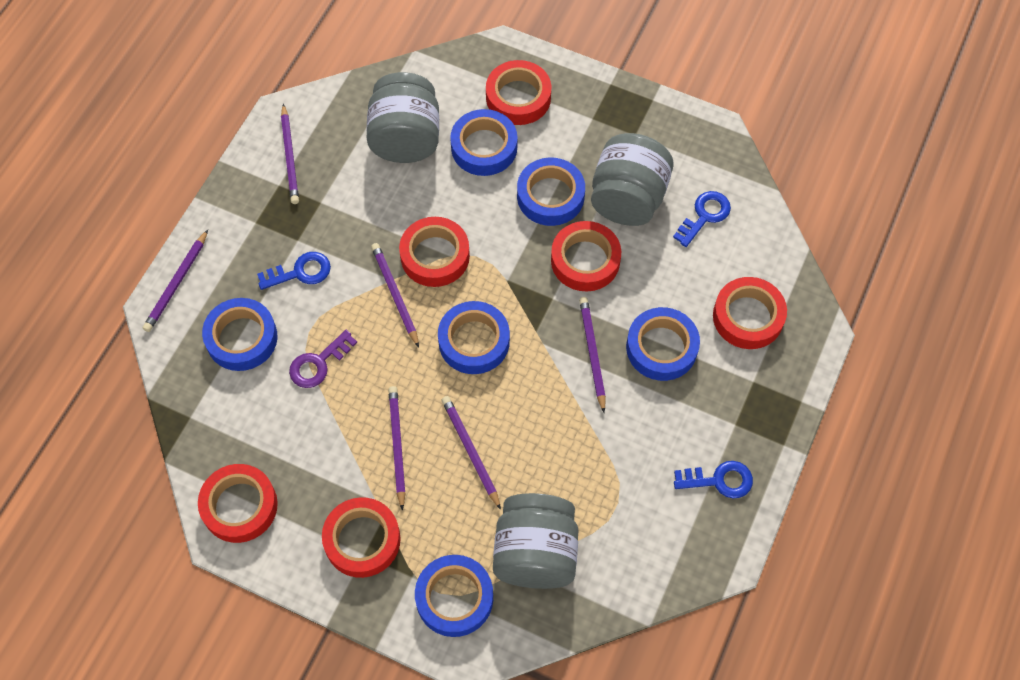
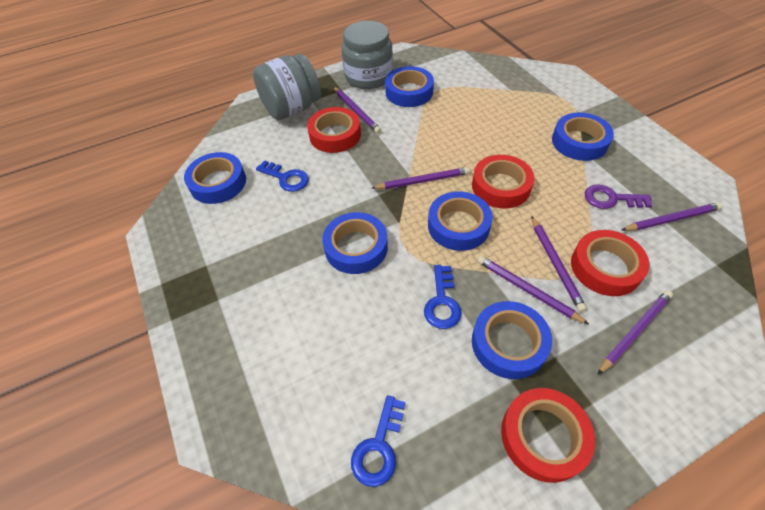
grey jar: 3 -> 2
red tape: 6 -> 4

